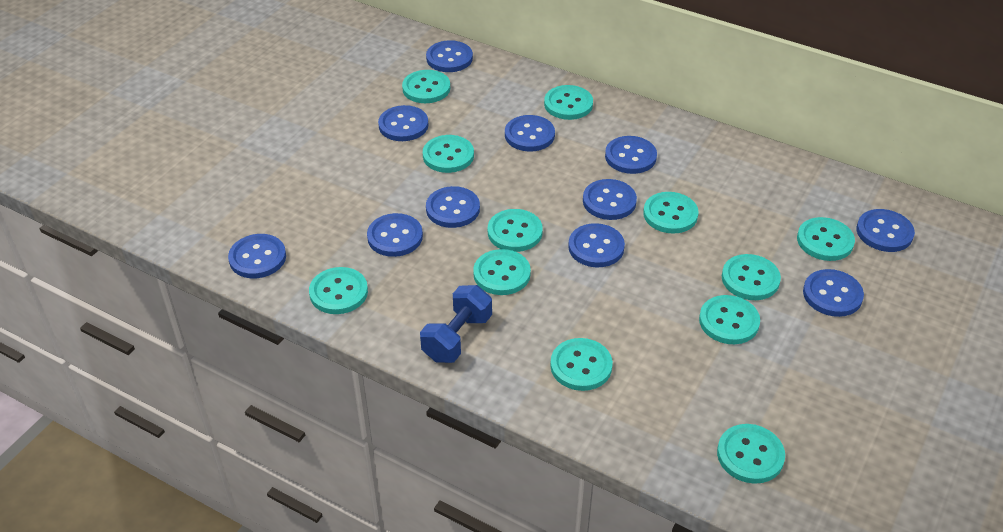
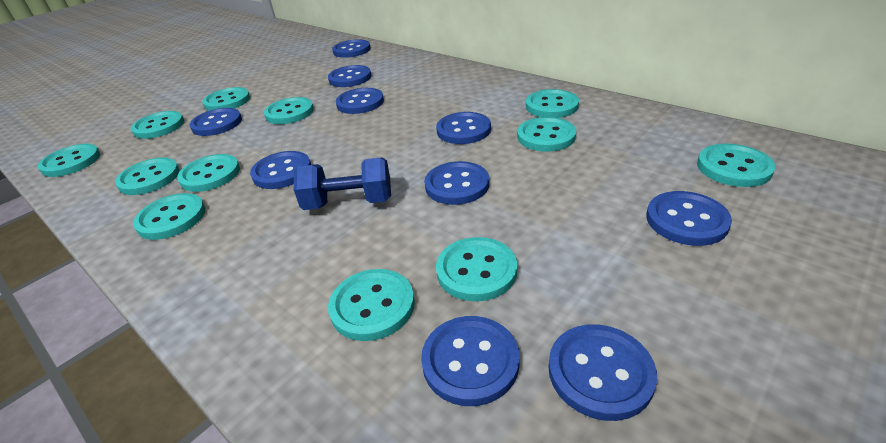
blue button: 11 -> 10

